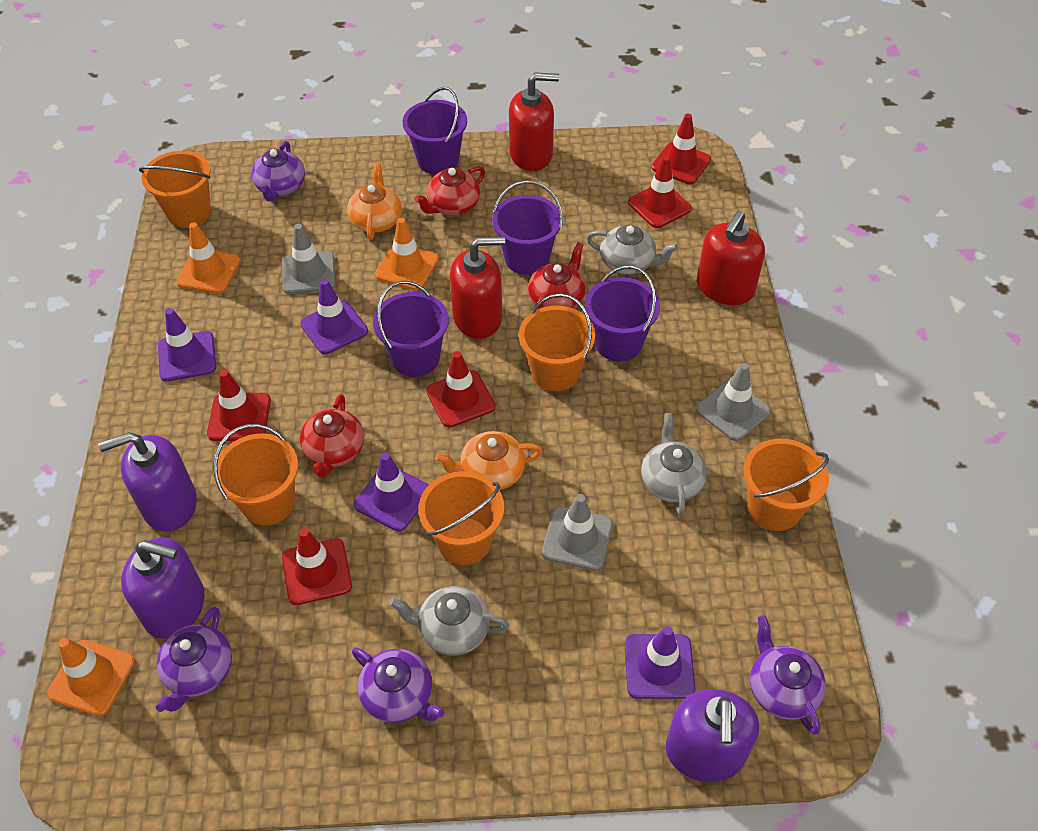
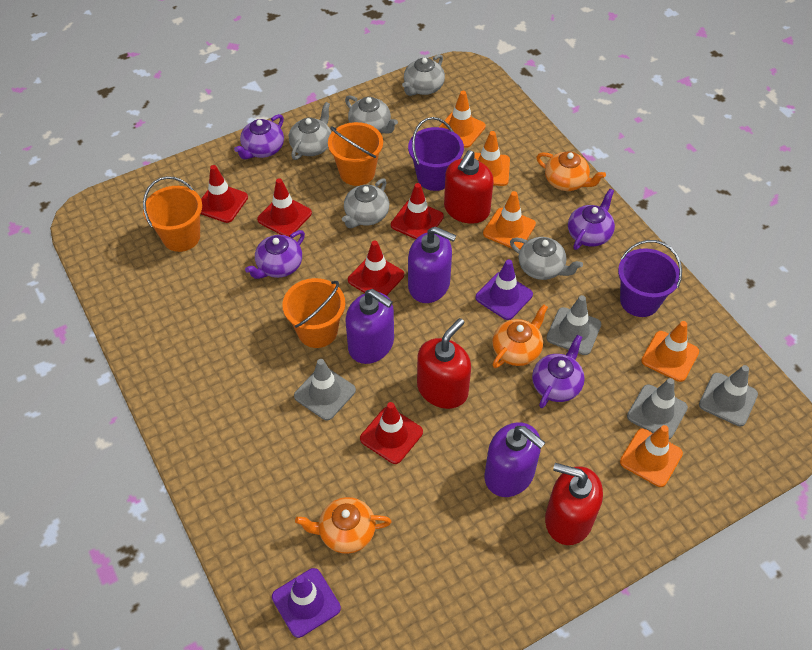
grey teapot: 3 -> 5
grey traffic cone: 3 -> 4
orange bucket: 5 -> 3
orange teapot: 2 -> 3
orange traffic cone: 3 -> 5
purple bucket: 4 -> 2
purple traffic cone: 4 -> 2
red teapot: 3 -> 0

